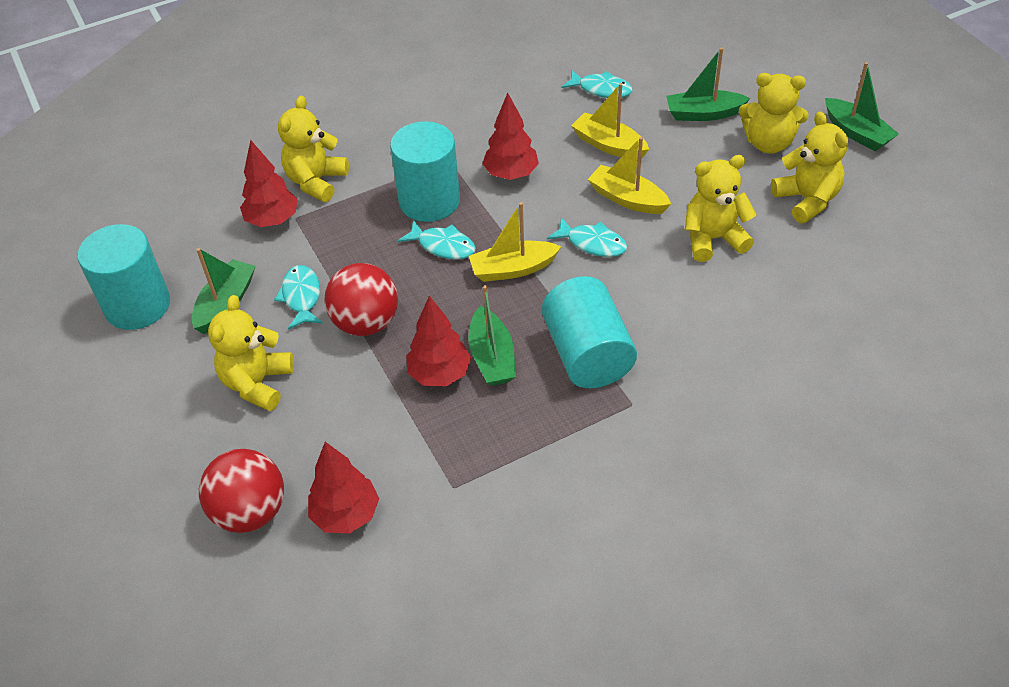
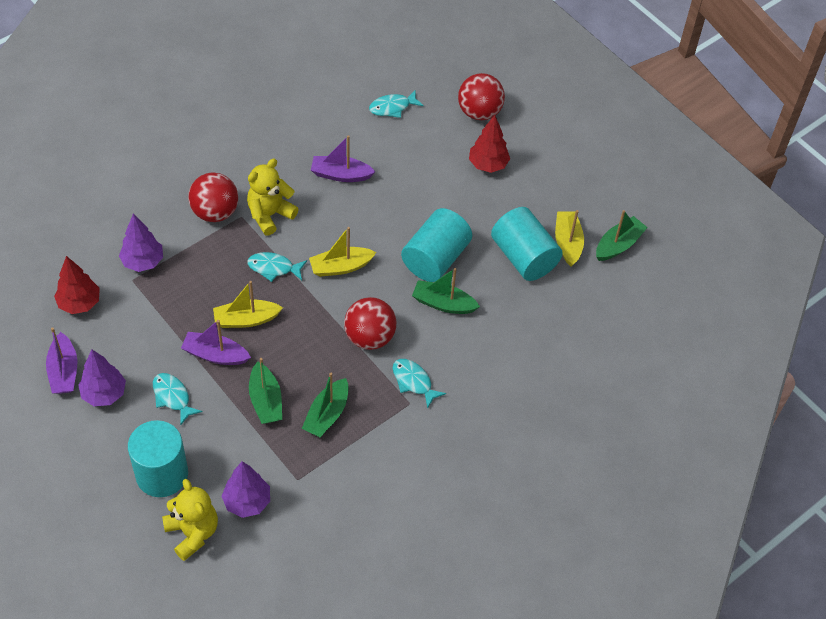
purple boat: 0 -> 3
purple tree: 0 -> 3
red ball: 2 -> 3
red tree: 4 -> 2
yellow teddy bear: 5 -> 2

